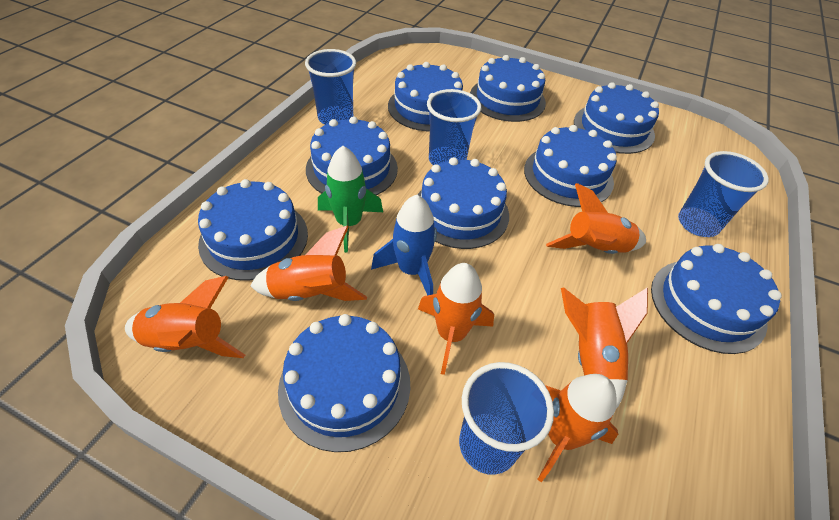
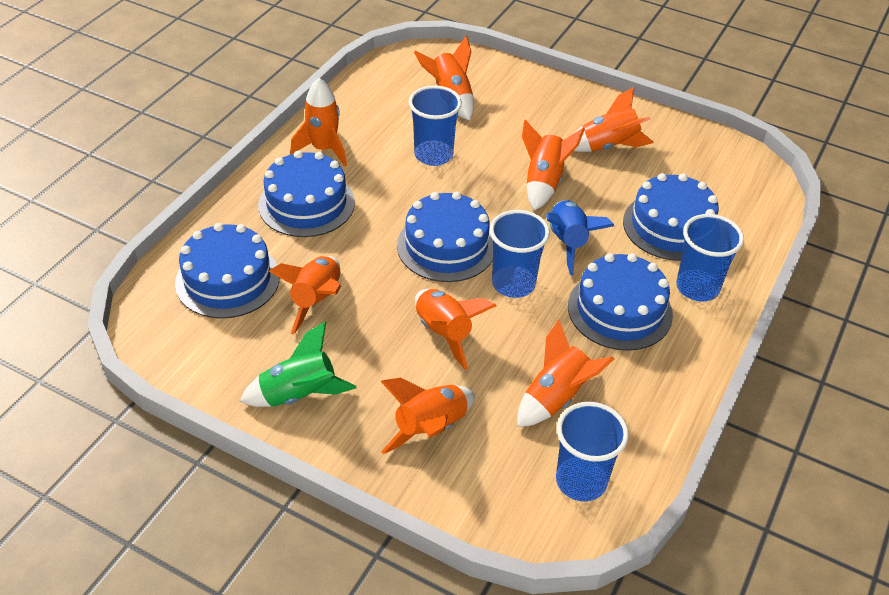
blue cake: 9 -> 5
orange rocket: 6 -> 8

